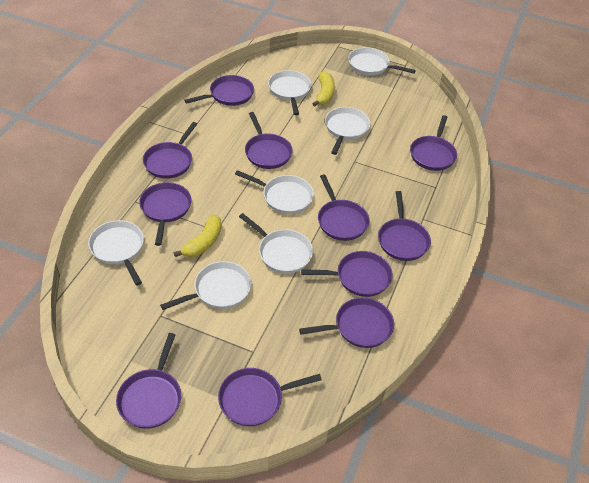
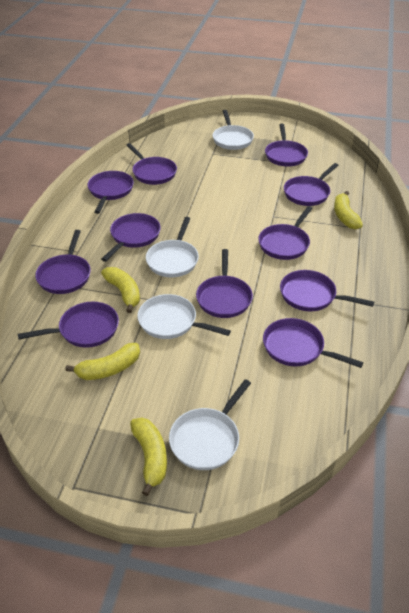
white pan: 7 -> 4
yellow banana: 2 -> 4

